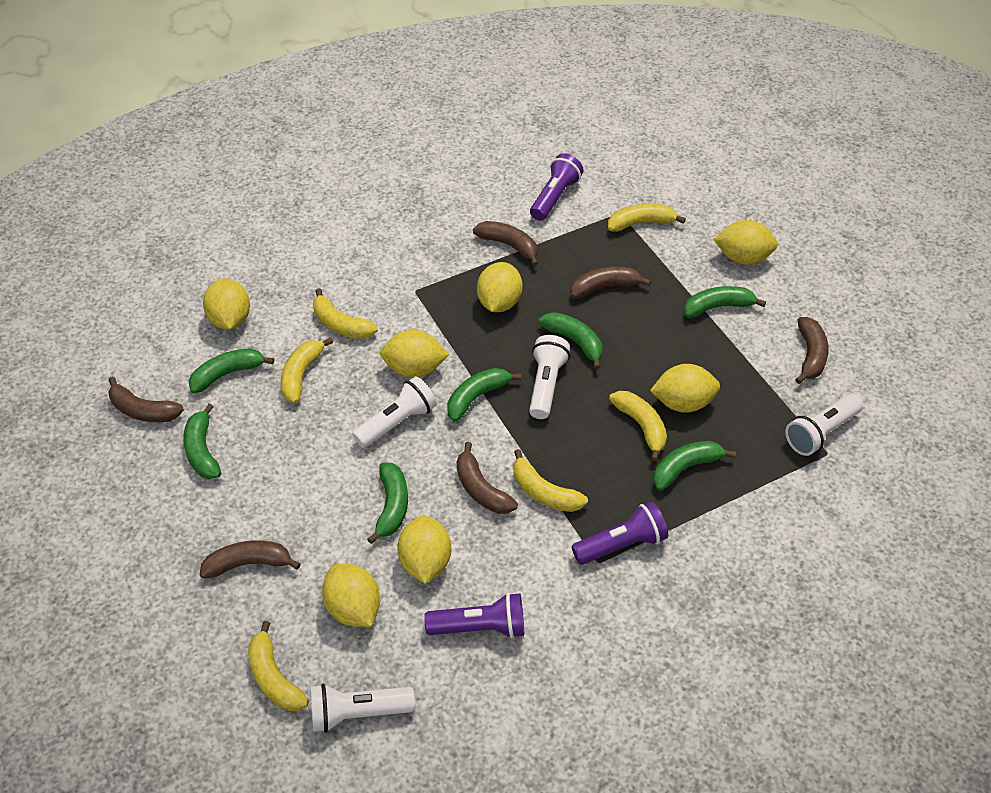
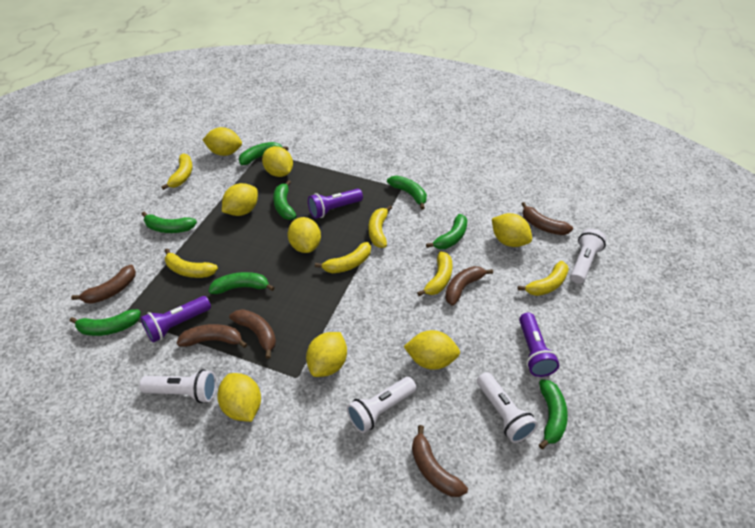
green banana: 7 -> 8
yellow lemon: 7 -> 8

